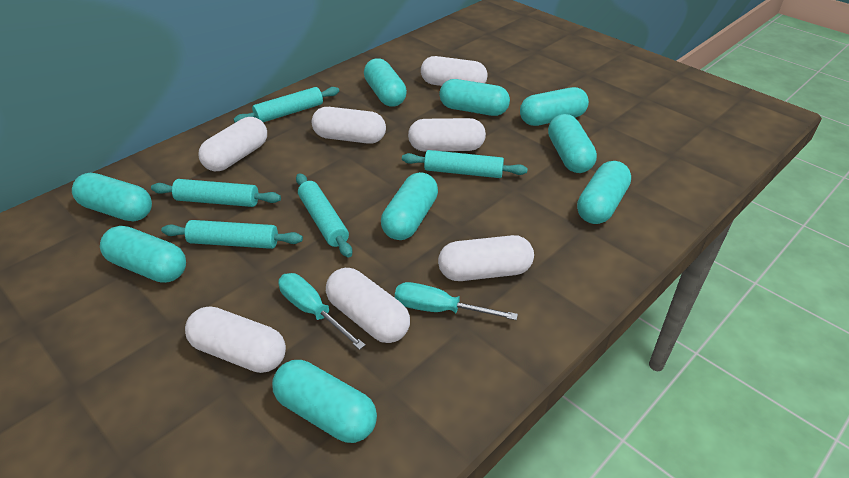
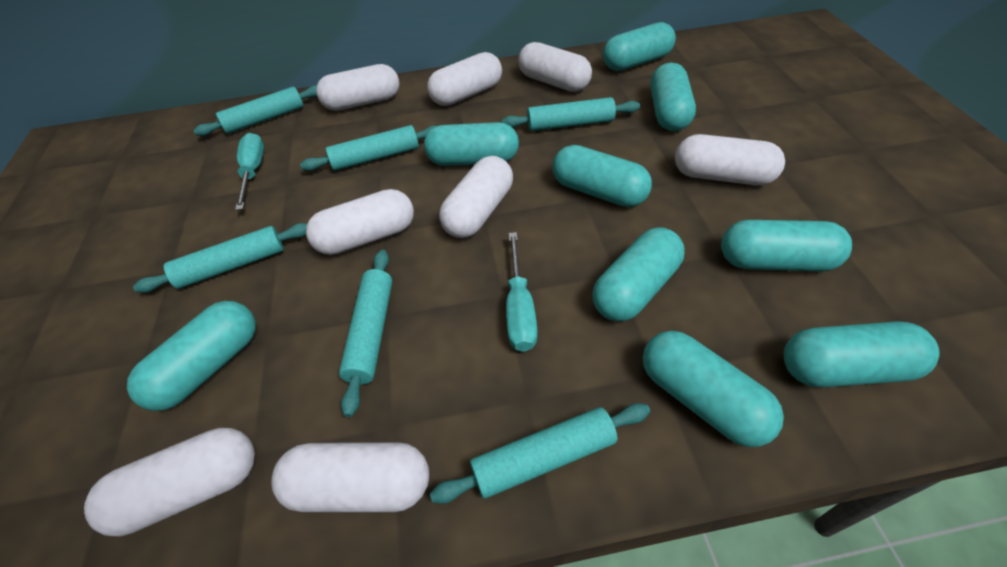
turquoise rolling pin: 5 -> 6
white capsule: 7 -> 8

